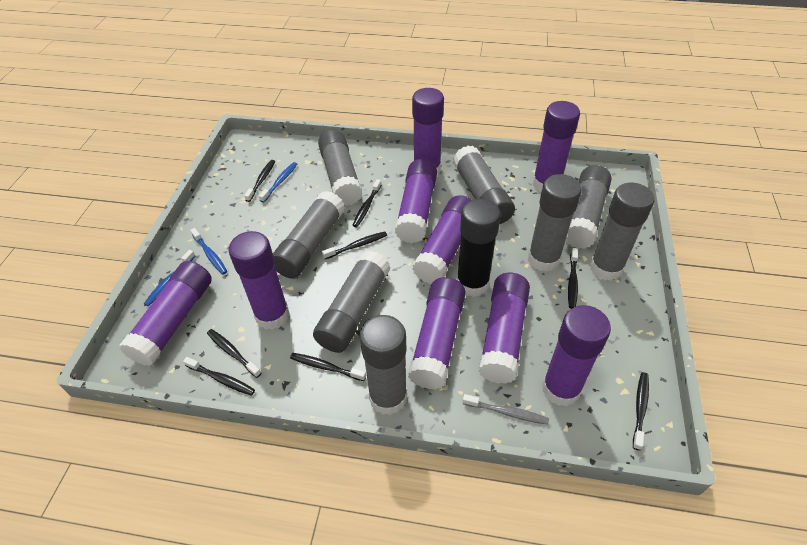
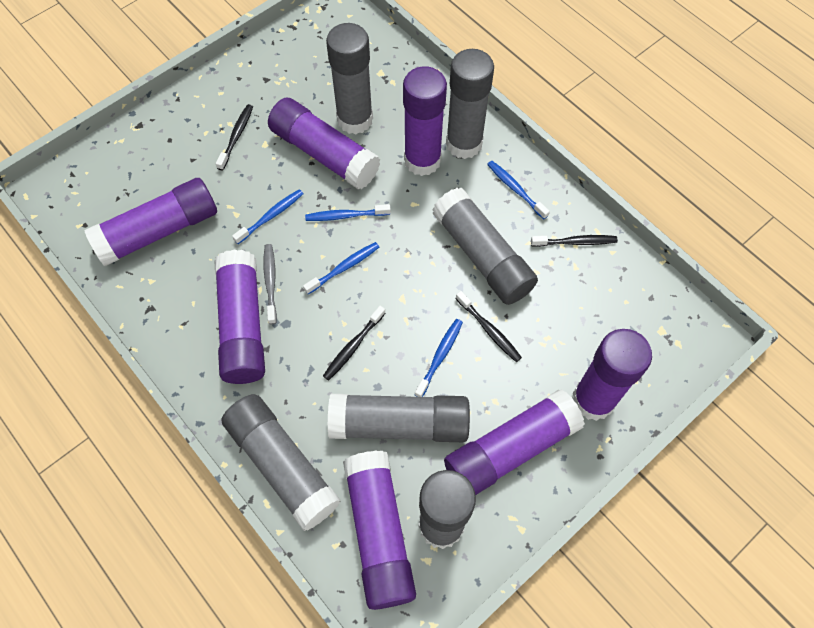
black glue stick: 1 -> 0
black toothbrush: 8 -> 4
blue toothbrush: 3 -> 5
grey glue stick: 8 -> 6
purple glue stick: 9 -> 7

